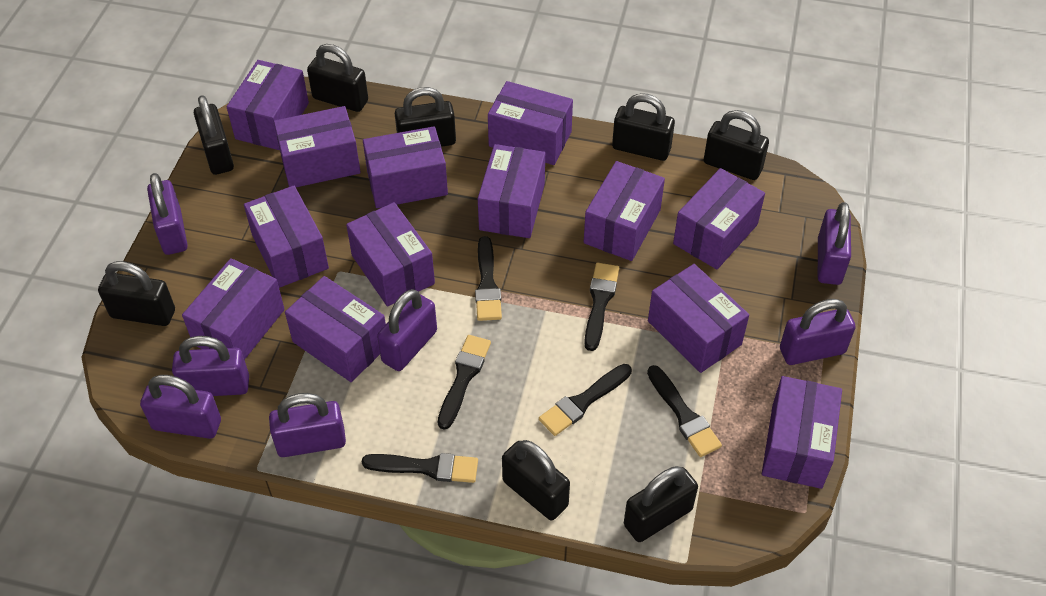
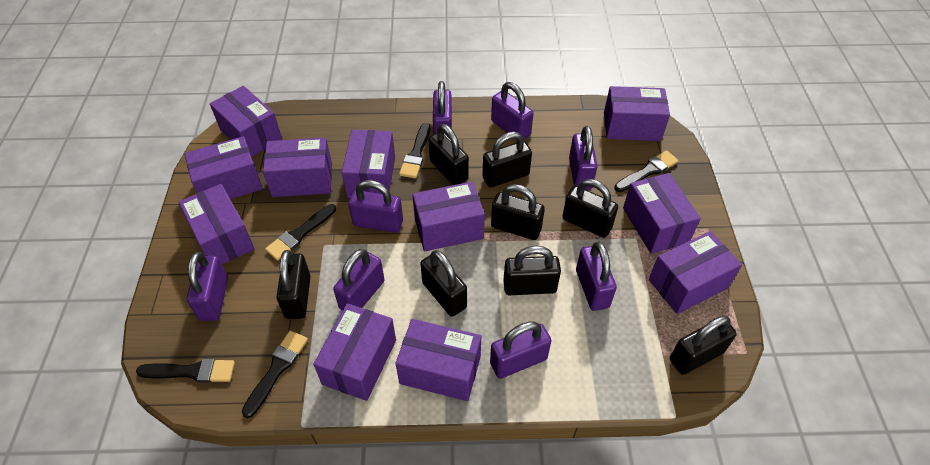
black brush: 6 -> 5
purple box: 13 -> 11
purple padlock: 7 -> 8

